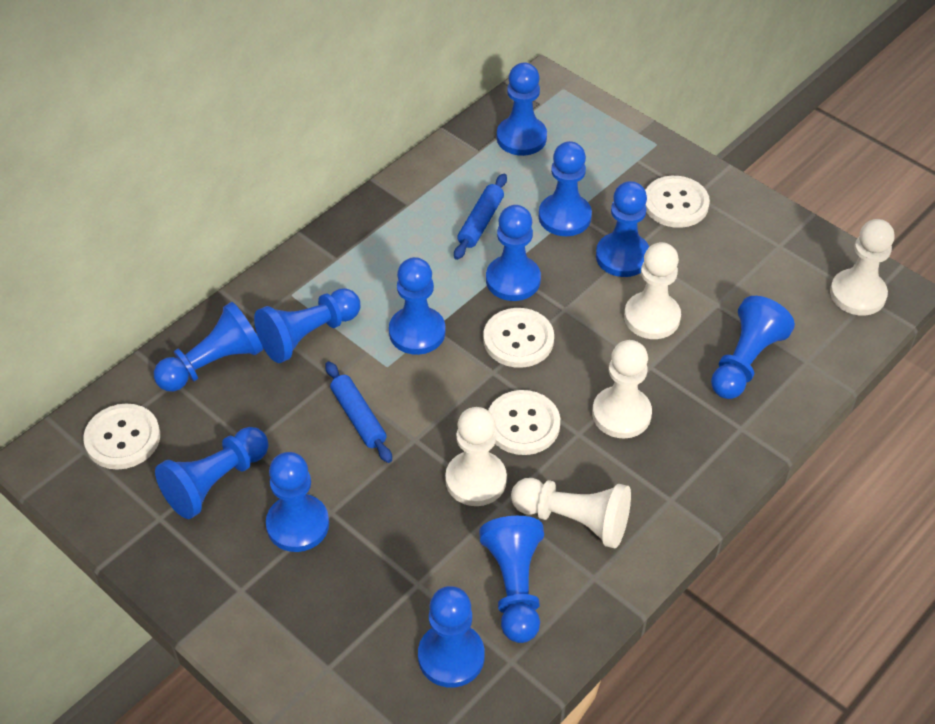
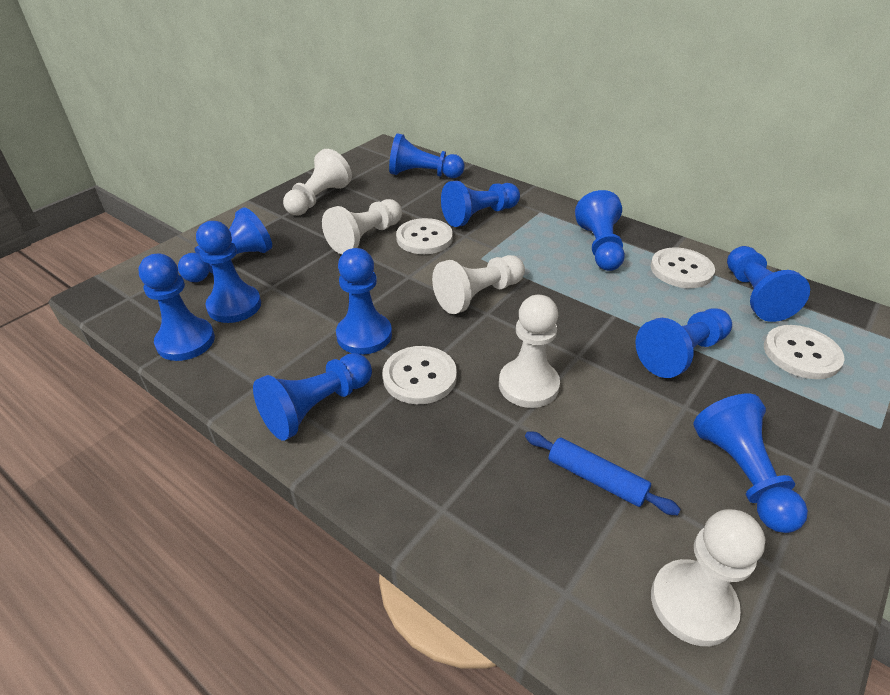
blue pawn: 12 -> 11
blue rolling pin: 2 -> 1

